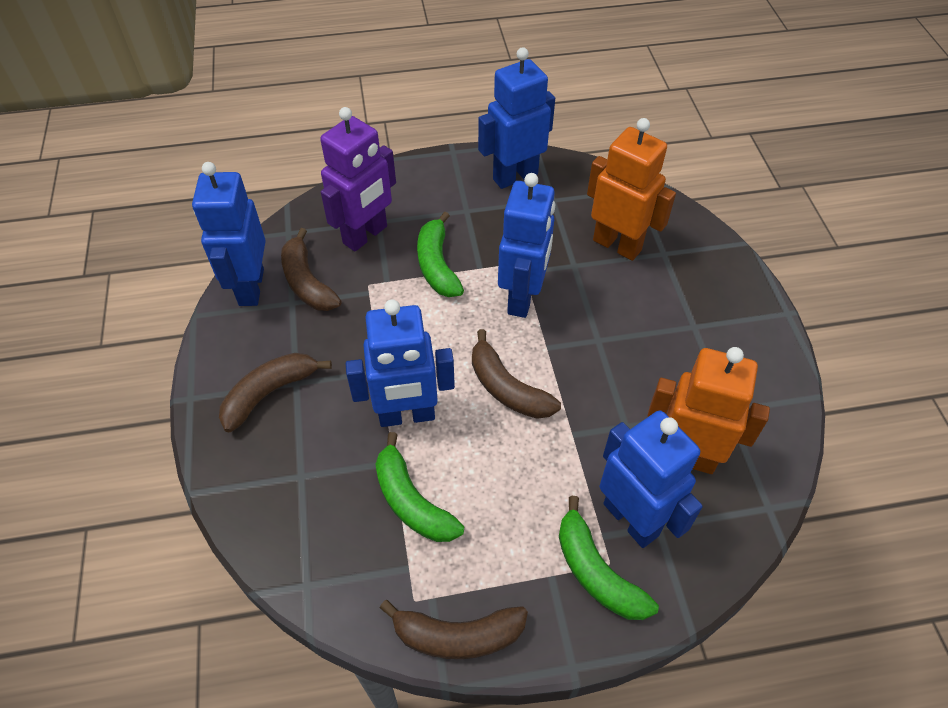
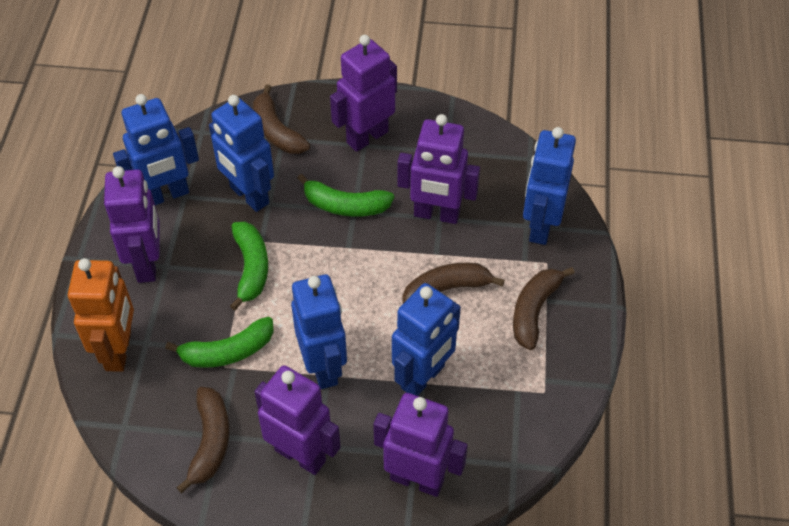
orange robot: 2 -> 1
purple robot: 1 -> 5

